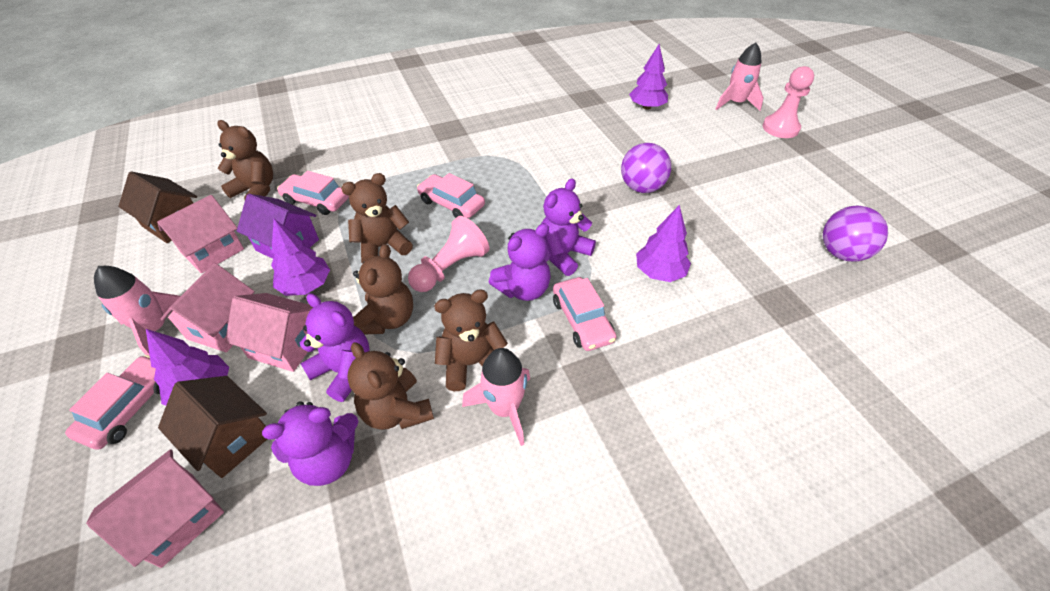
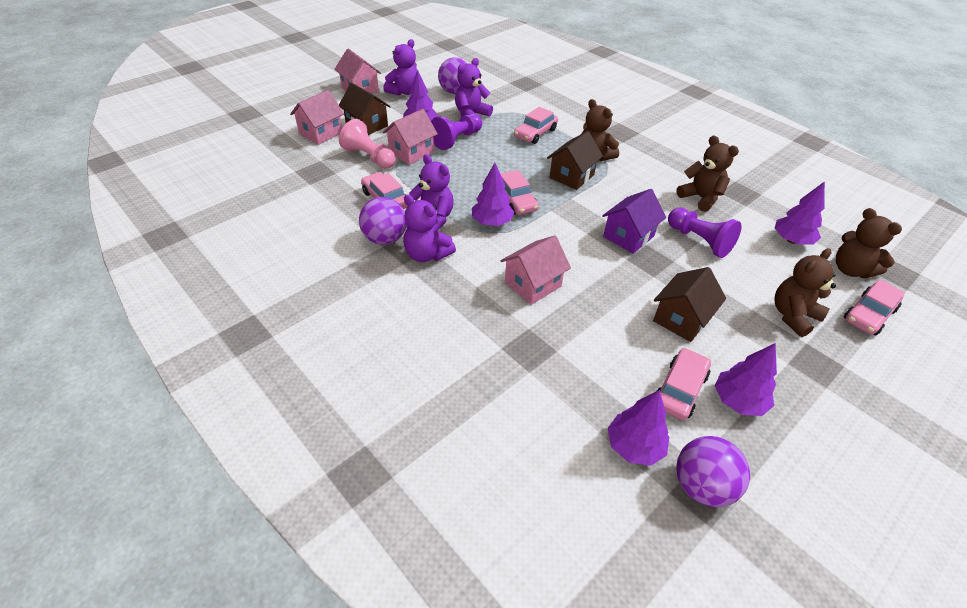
brown house: 2 -> 3
brown teddy bear: 5 -> 4
pink car: 4 -> 5
pink pawn: 2 -> 1
pink rocket: 3 -> 0
purple ball: 2 -> 3
purple pawn: 0 -> 2
purple tree: 4 -> 5

